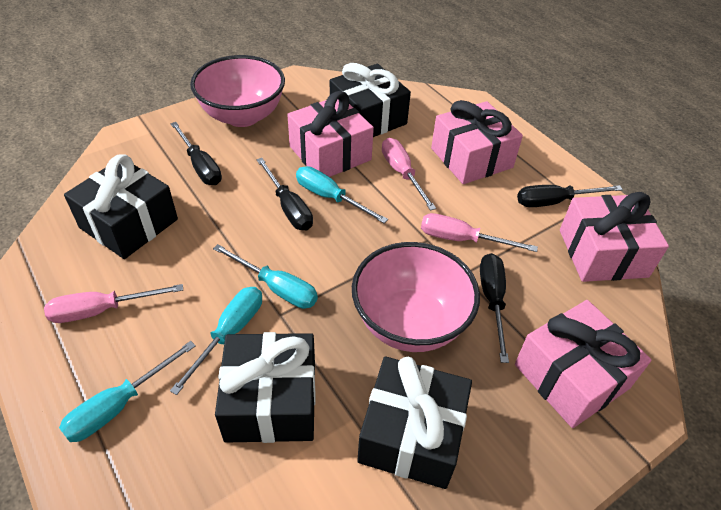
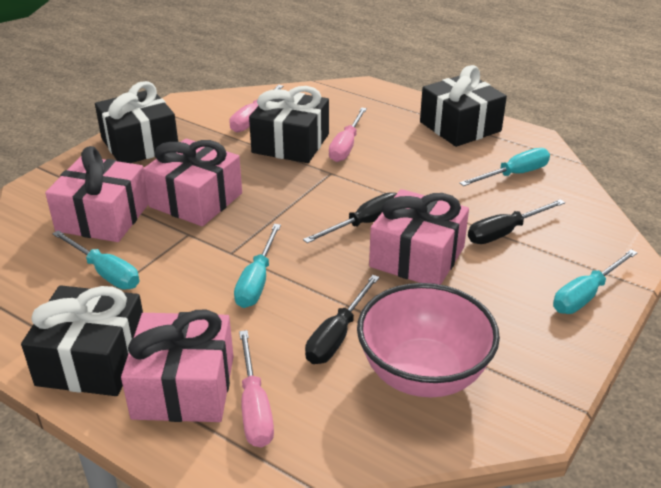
black screwdriver: 4 -> 3
pink bowl: 2 -> 1

